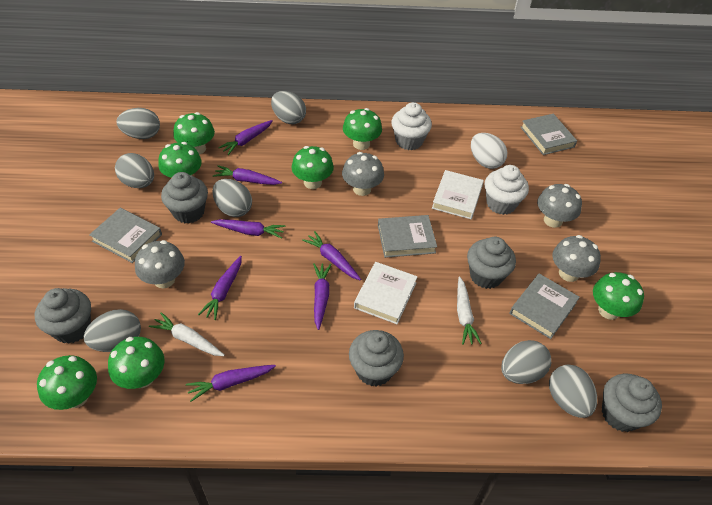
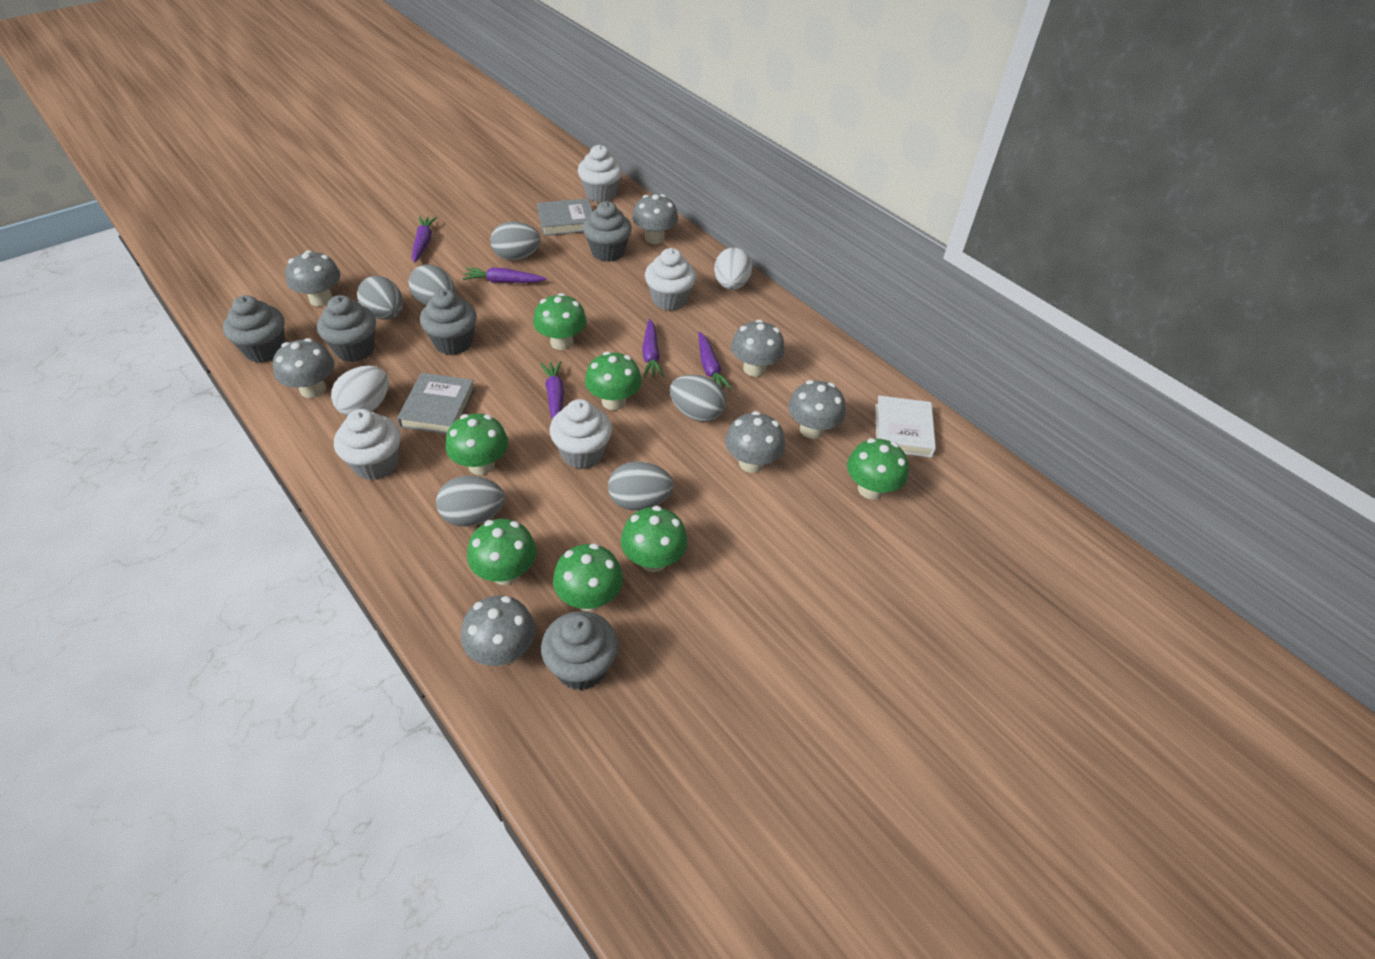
grey book: 4 -> 2
grey egg: 7 -> 6
grey mushroom: 4 -> 7
purple carrot: 7 -> 5
white book: 2 -> 1
white carrot: 2 -> 0
white cupcake: 2 -> 4
white egg: 1 -> 2

